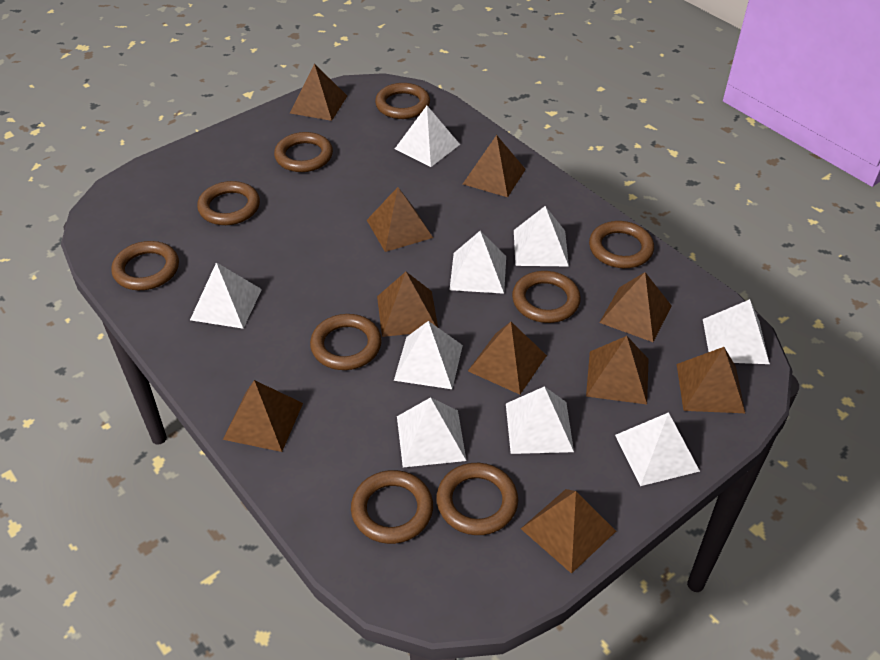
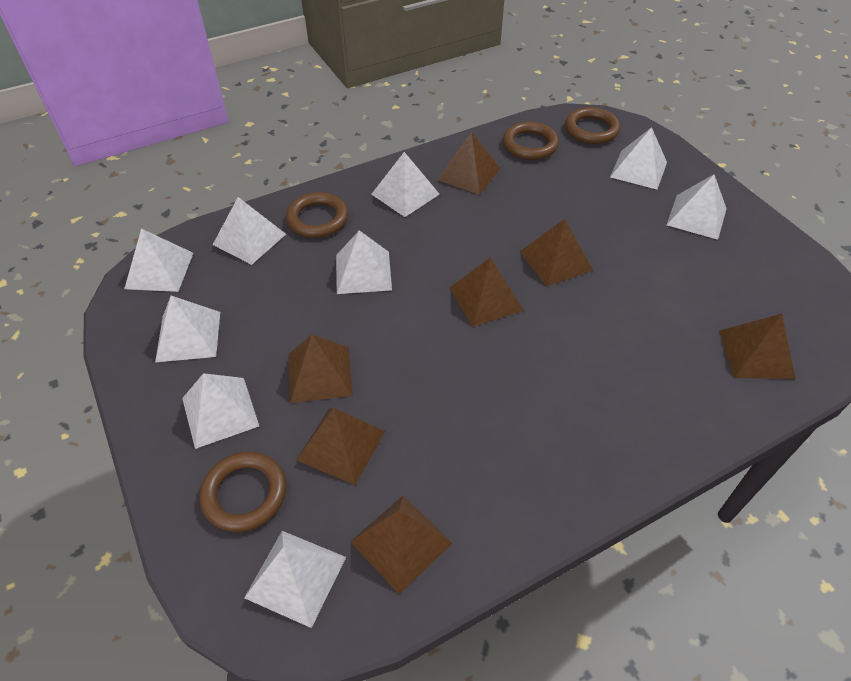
brown pyramid: 10 -> 7
brown ring: 9 -> 4

